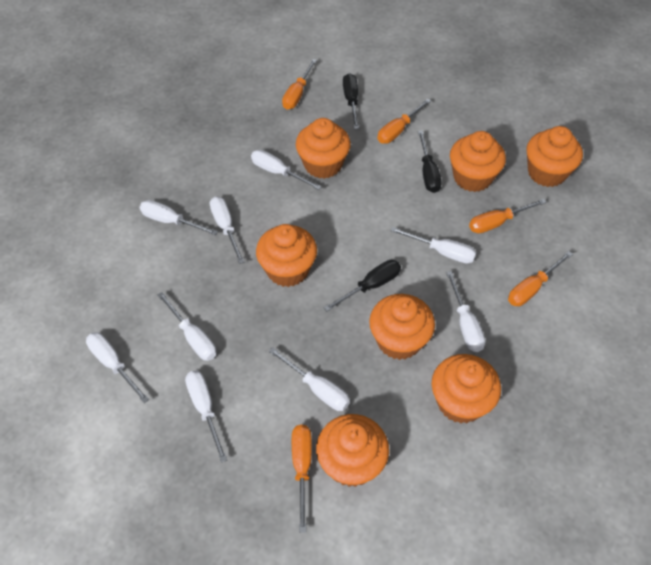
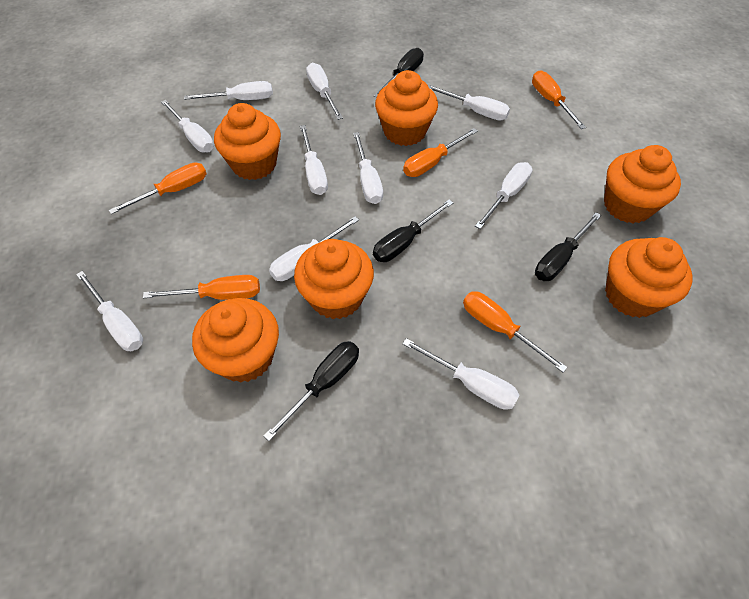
black screwdriver: 3 -> 4
orange cupcake: 7 -> 6
white screwdriver: 9 -> 10

